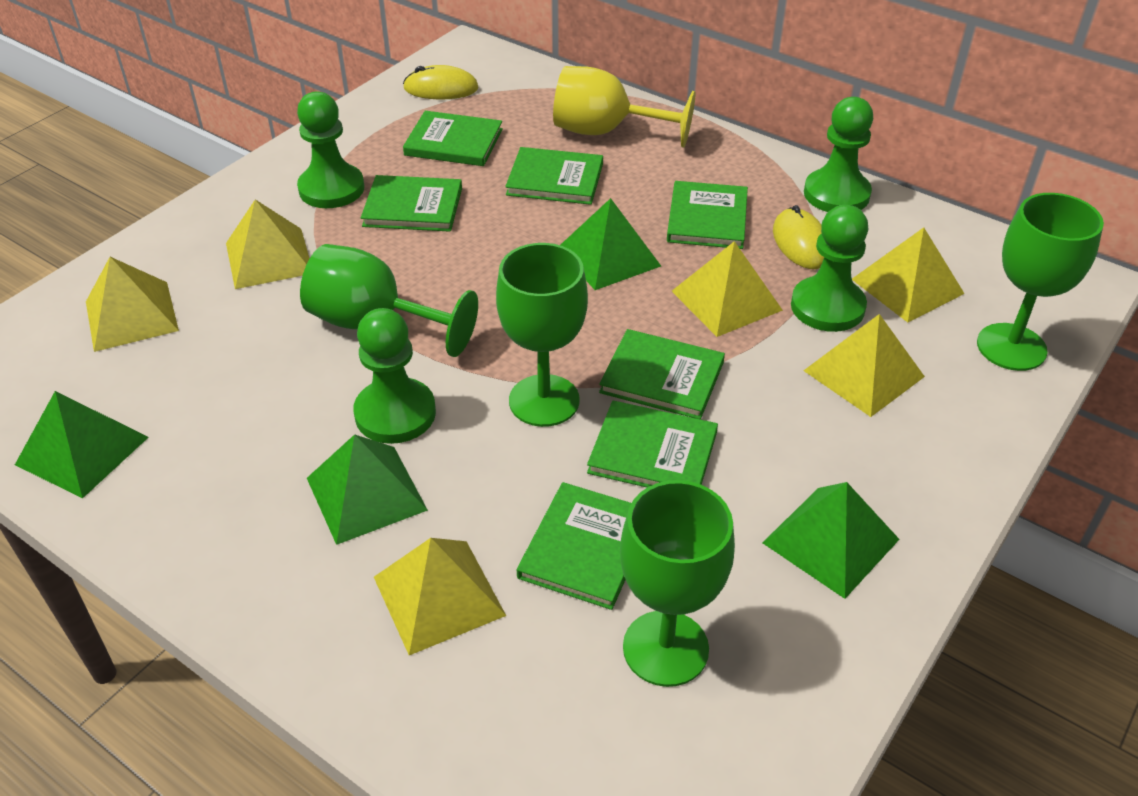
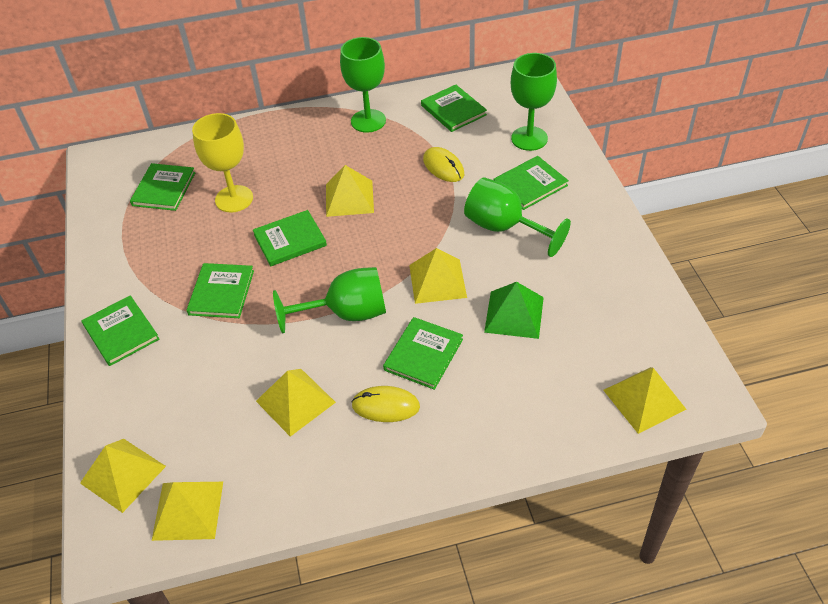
green pawn: 4 -> 0
green pyramid: 4 -> 1

